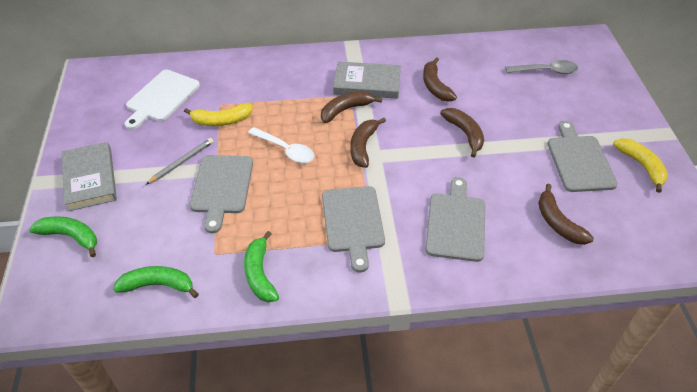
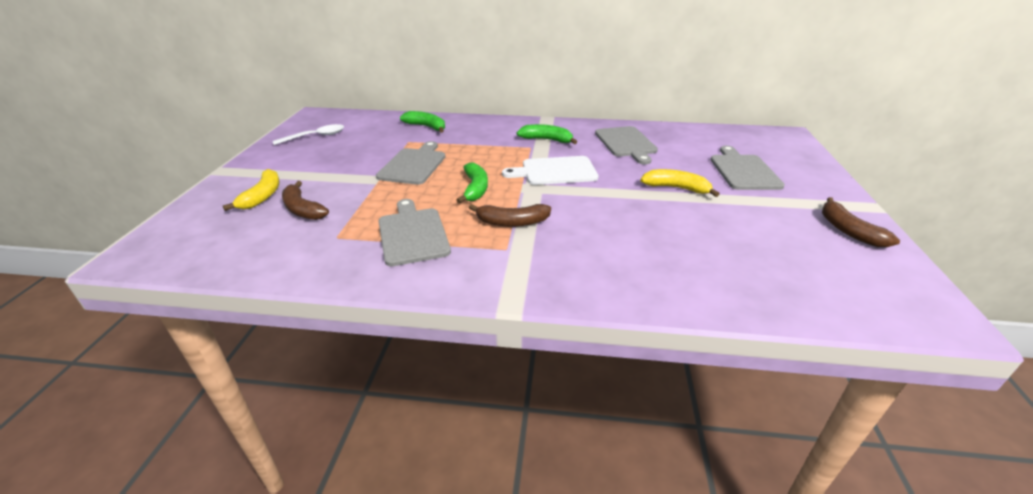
brown banana: 5 -> 3
grey book: 2 -> 0
grey pencil: 1 -> 0
grey spoon: 1 -> 0

